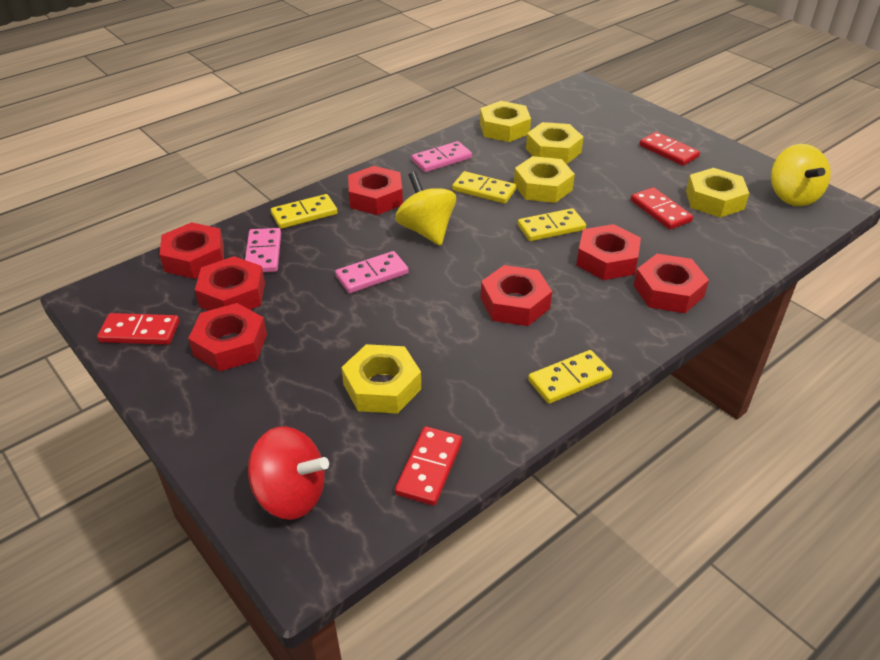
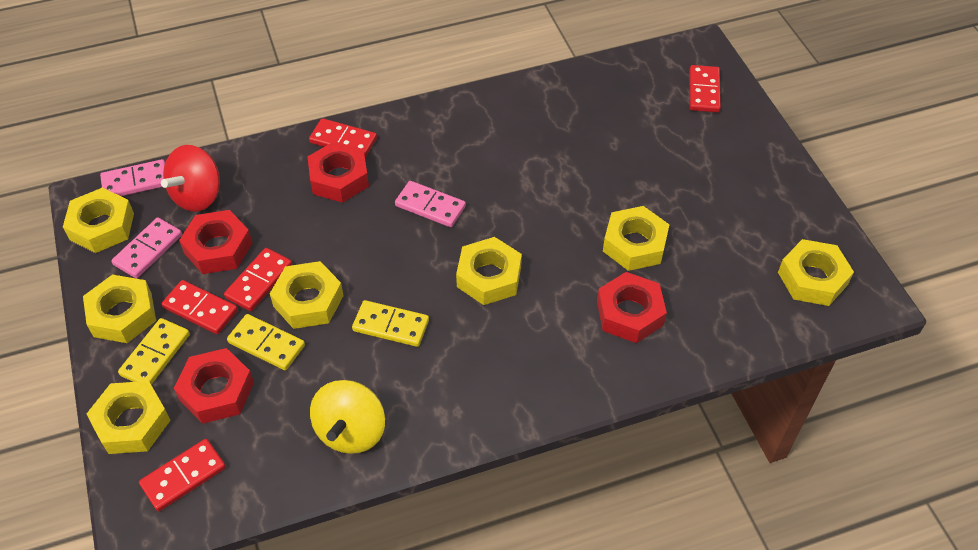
red domino: 4 -> 5
red nut: 7 -> 4
yellow domino: 4 -> 3
yellow nut: 5 -> 7
yellow spinning top: 2 -> 1

